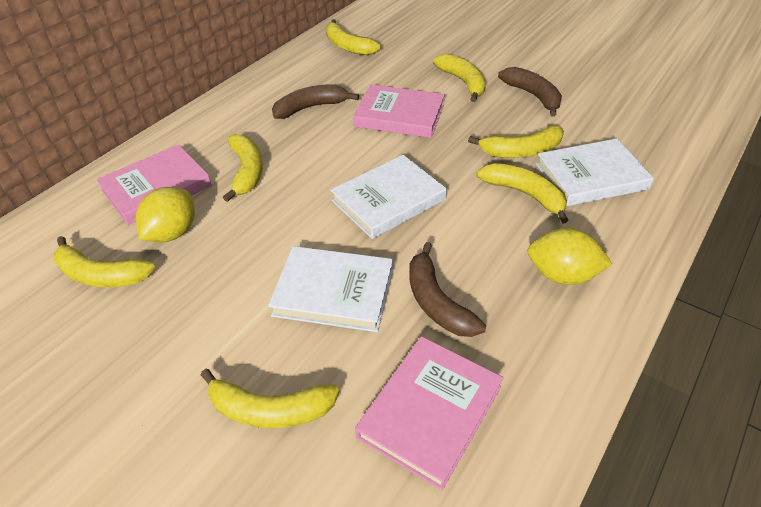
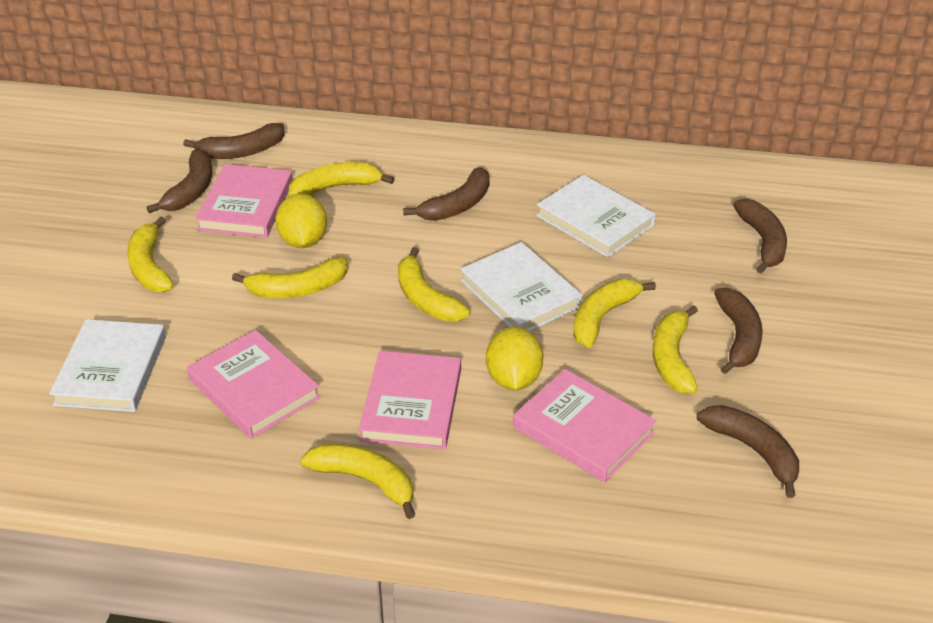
brown banana: 3 -> 6
pink book: 3 -> 4

